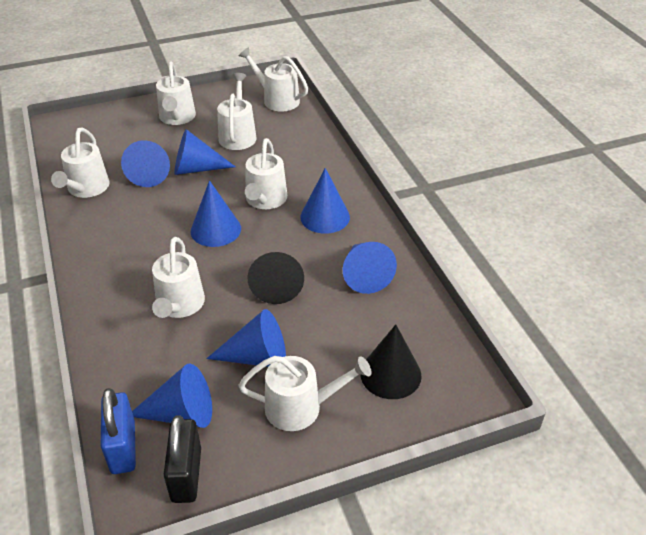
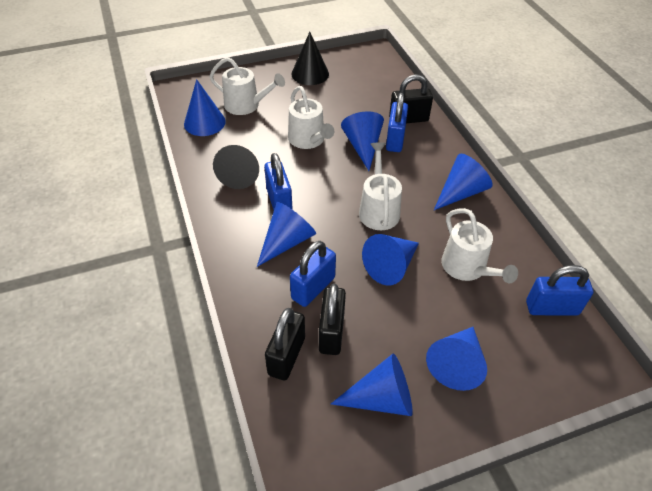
black padlock: 1 -> 3
blue padlock: 1 -> 4
white watering can: 7 -> 4

